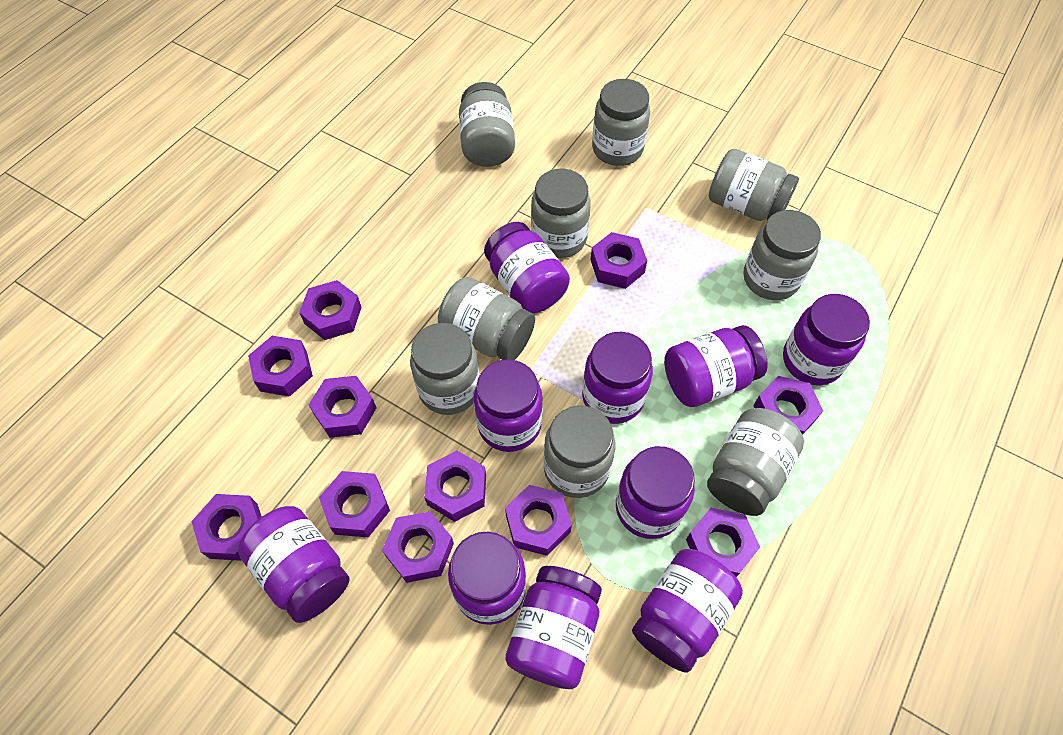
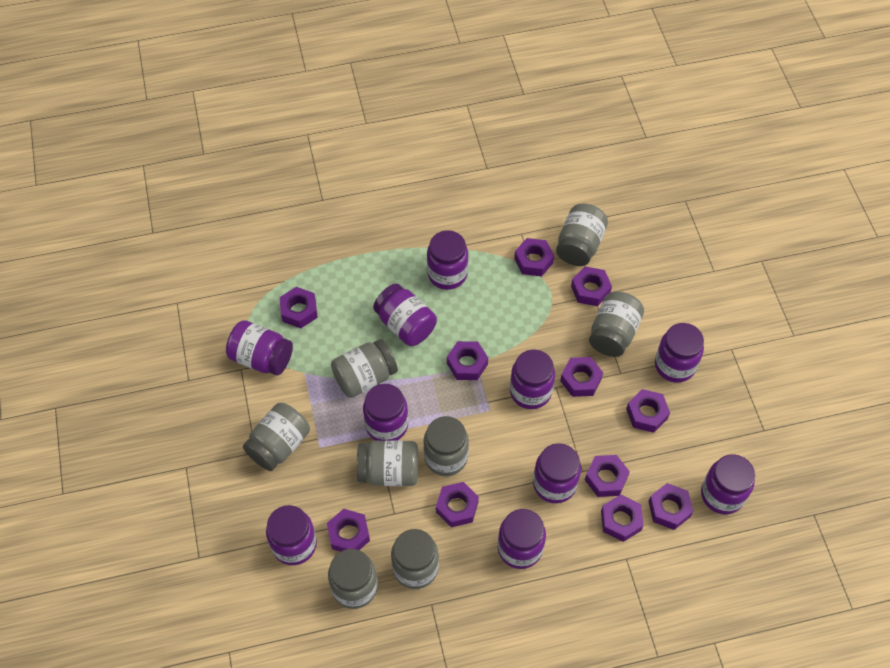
grey jar: 9 -> 8

